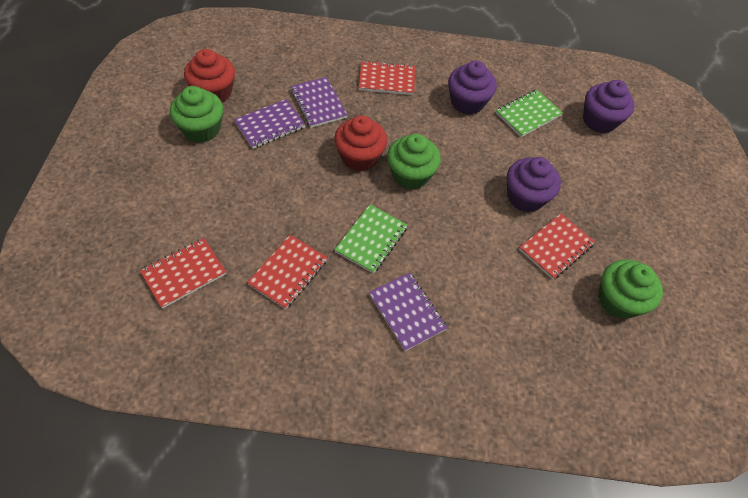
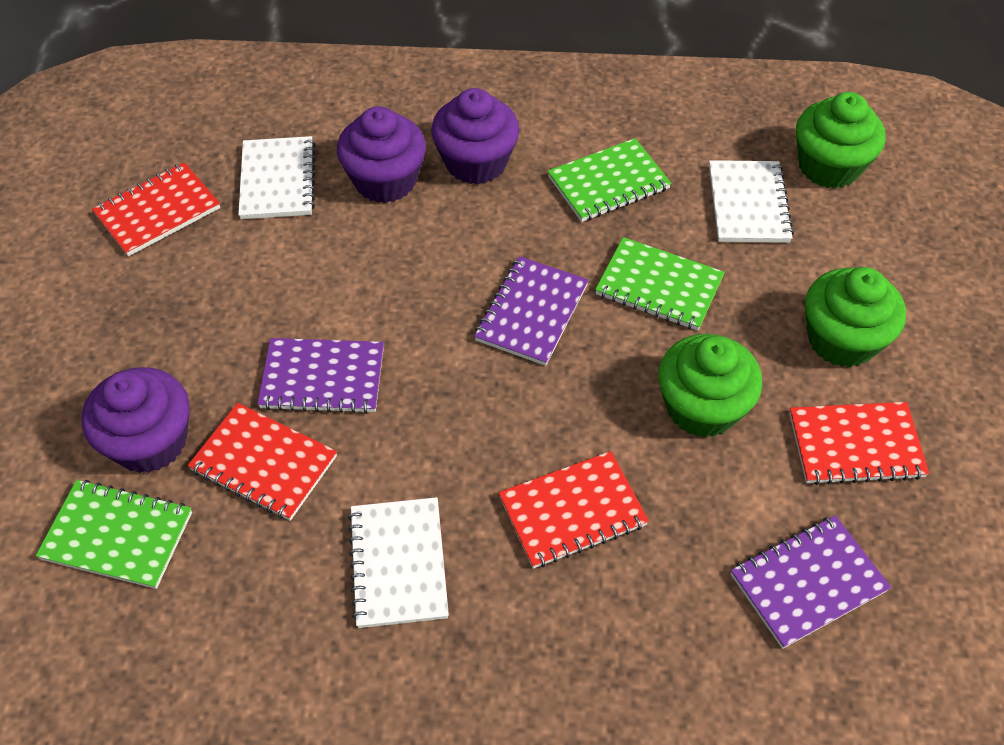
green notebook: 2 -> 3
red cupcake: 2 -> 0
white notebook: 0 -> 3

